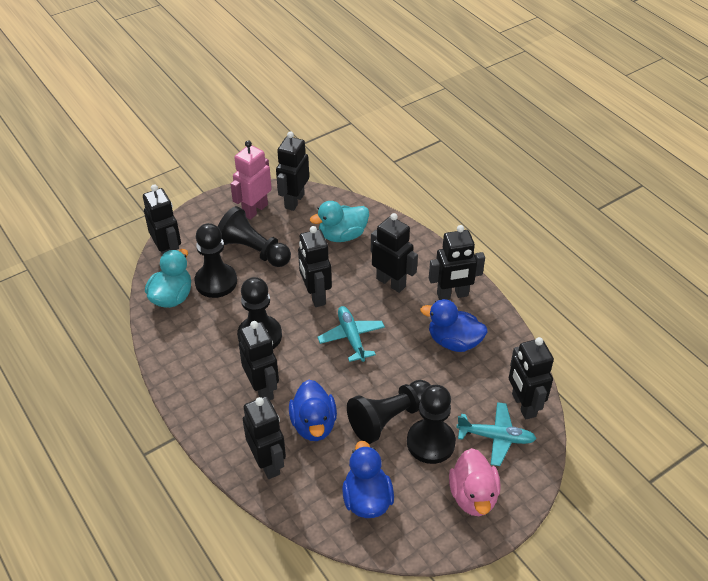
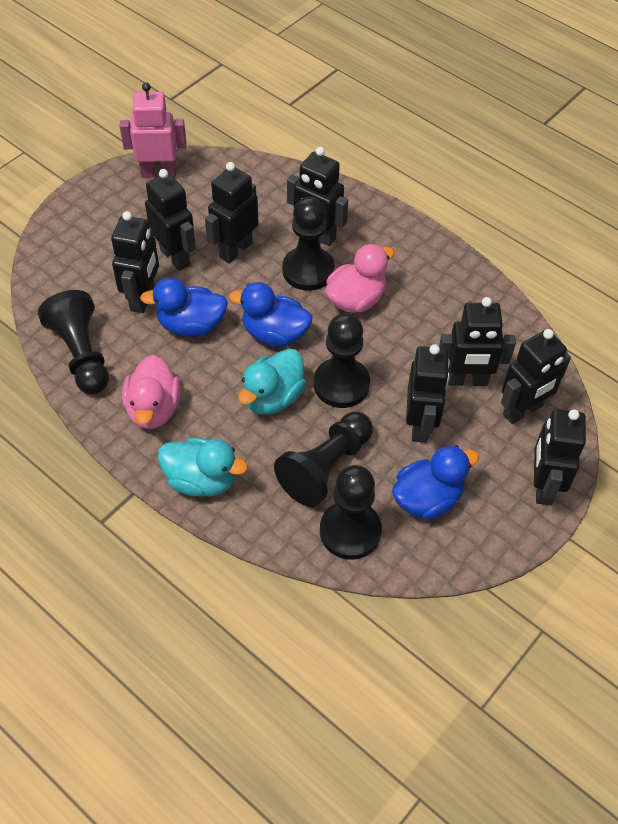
pink duck: 1 -> 2
turquoise plane: 2 -> 0

